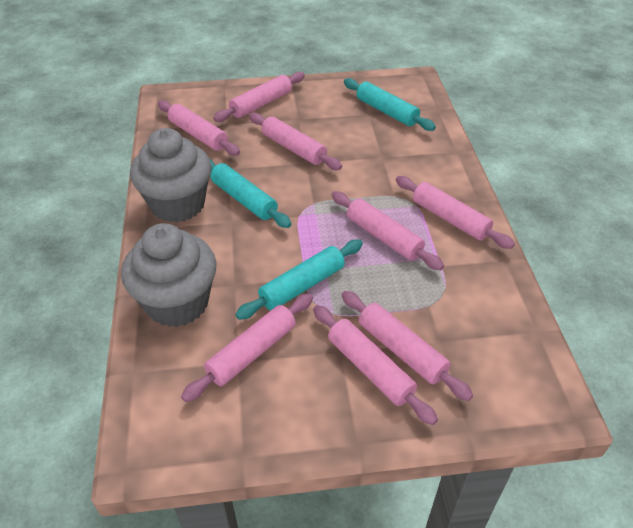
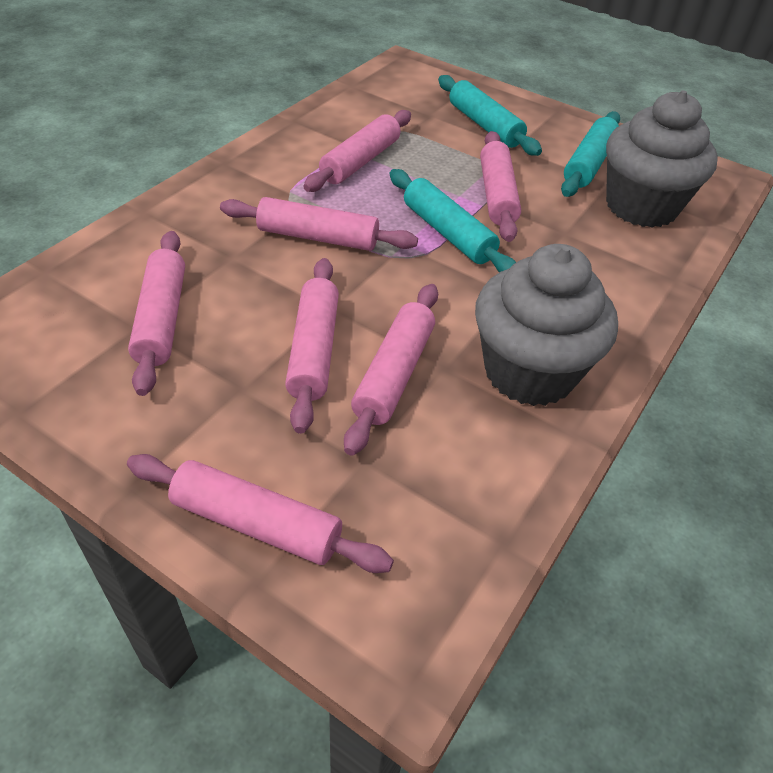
pink rolling pin: 8 -> 7

